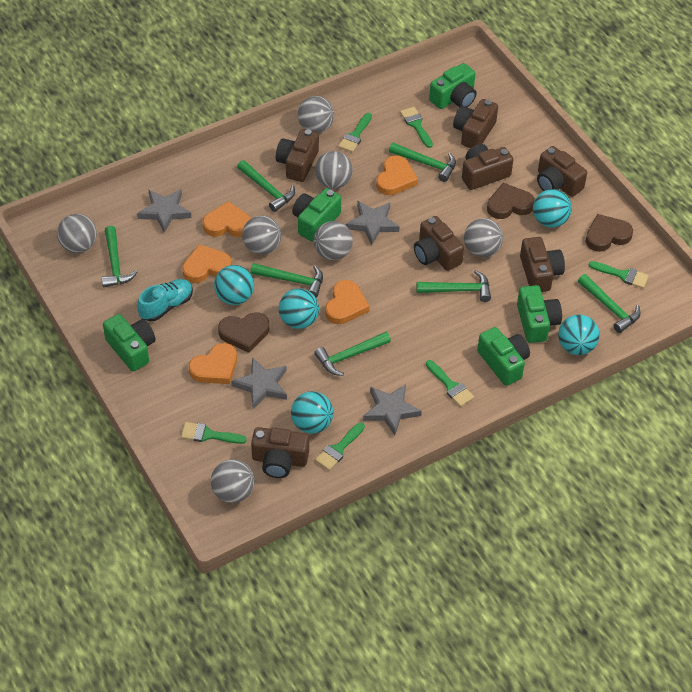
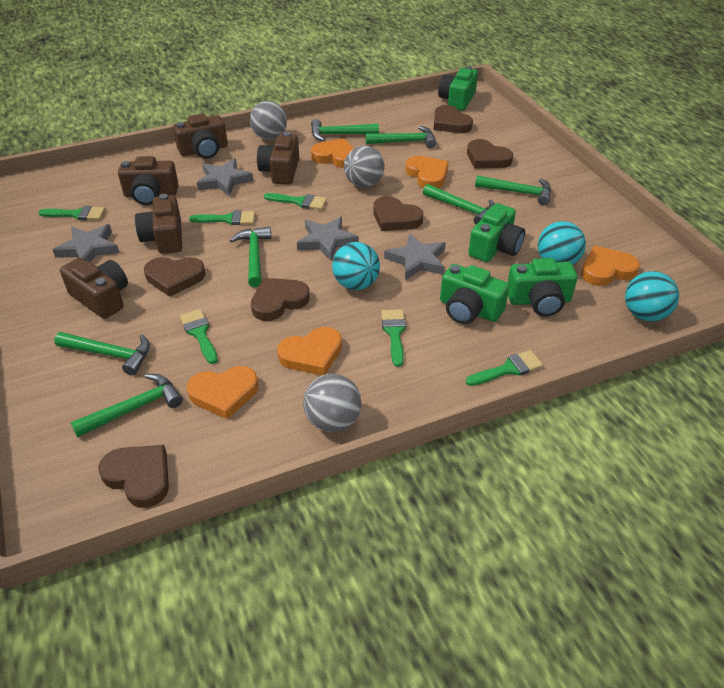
brown camera: 7 -> 5
brown heart: 3 -> 6
green camera: 5 -> 4
grey ball: 7 -> 3
turquoise ball: 5 -> 3
turquoise shoe: 1 -> 0

